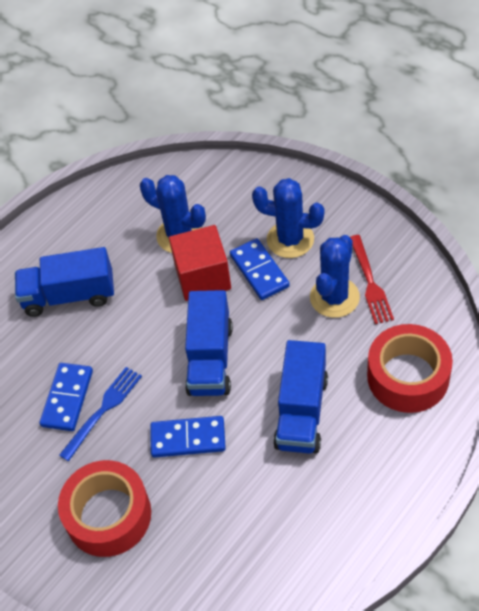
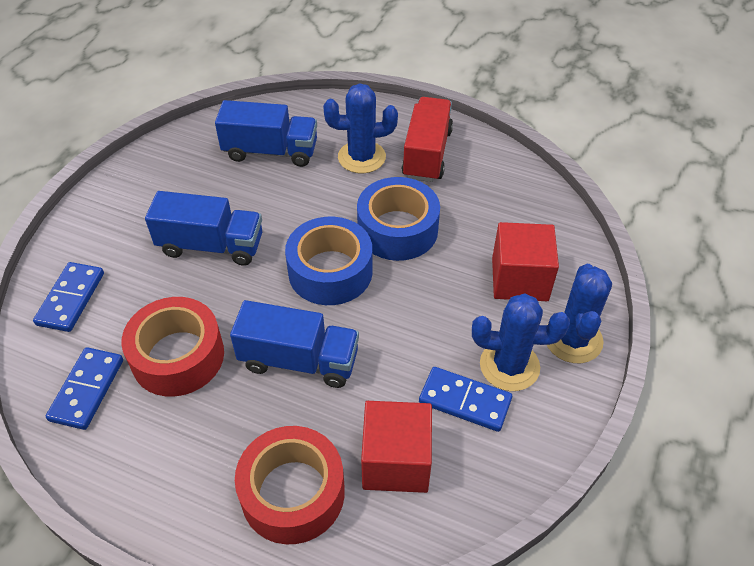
blue fork: 1 -> 0
blue tape: 0 -> 2
red cube: 1 -> 2
red fork: 1 -> 0
red truck: 0 -> 1

